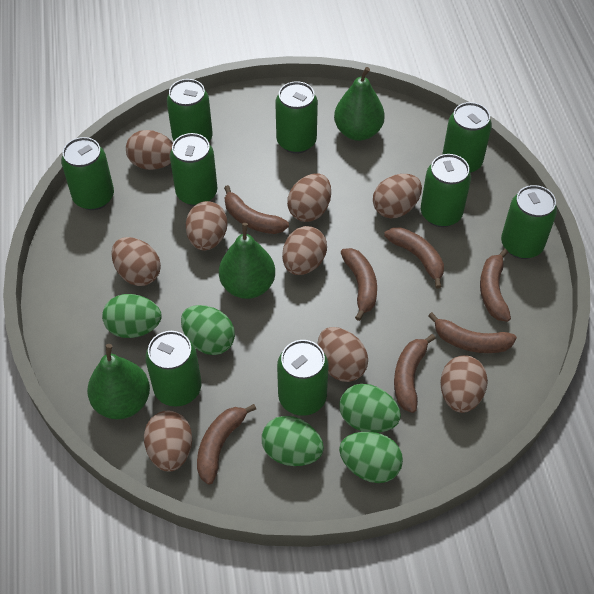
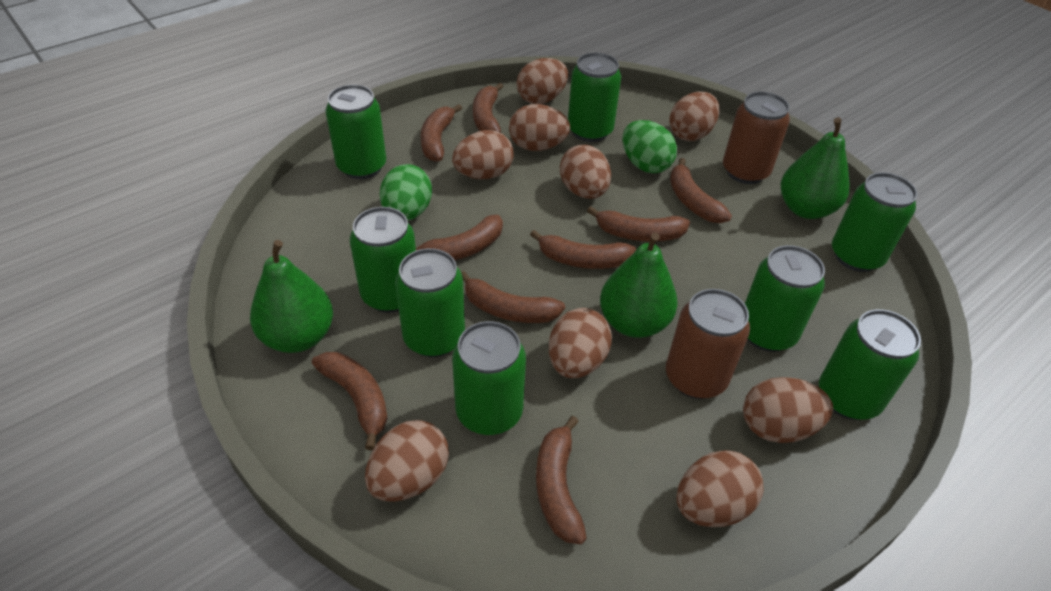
brown banana: 7 -> 9
brown can: 0 -> 2
green can: 9 -> 8
green egg: 5 -> 2

